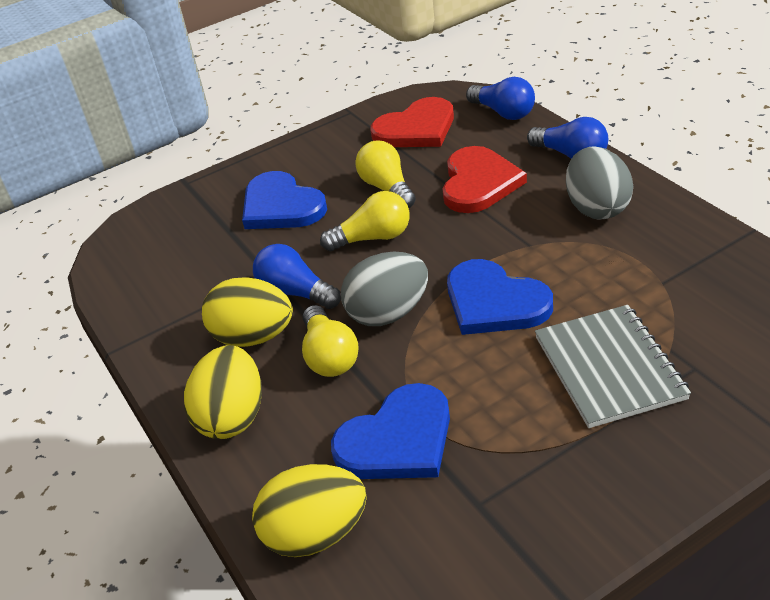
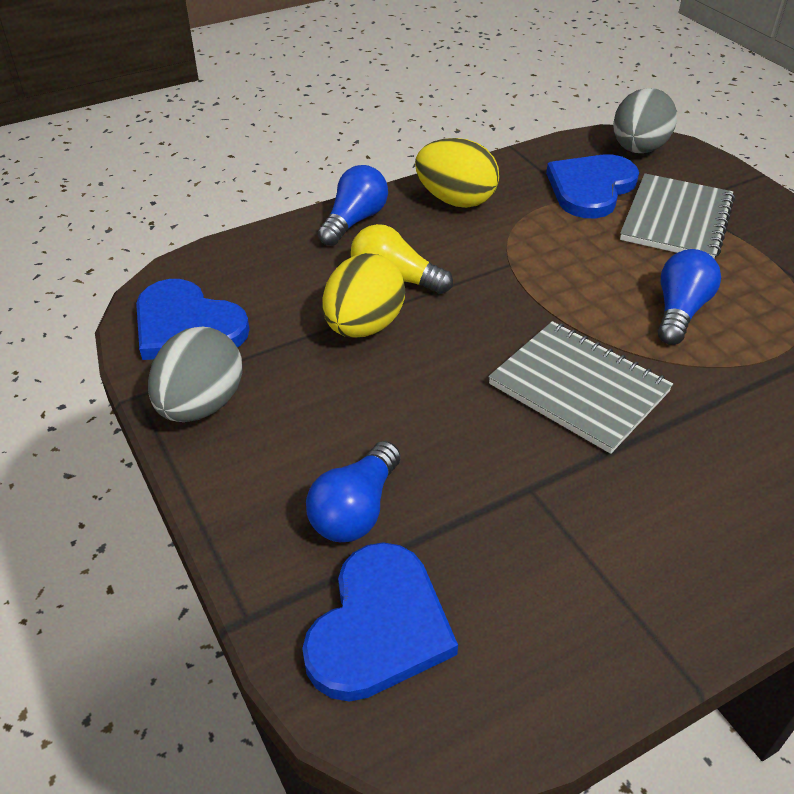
grey notebook: 1 -> 2
red heart: 2 -> 0
yellow egg: 3 -> 2
yellow light bulb: 3 -> 1

